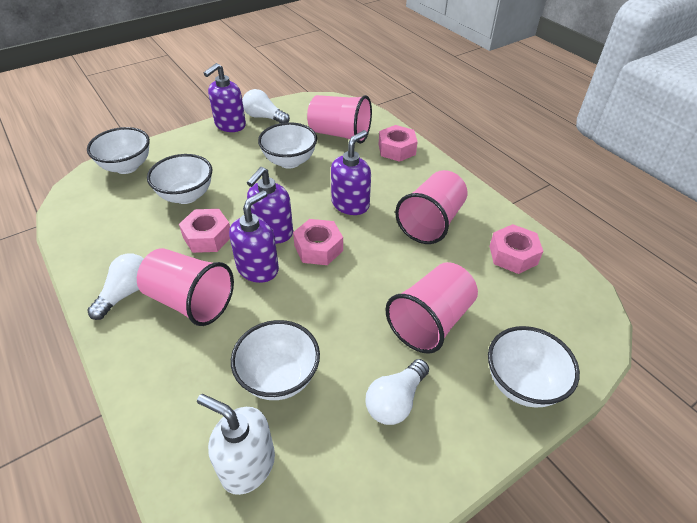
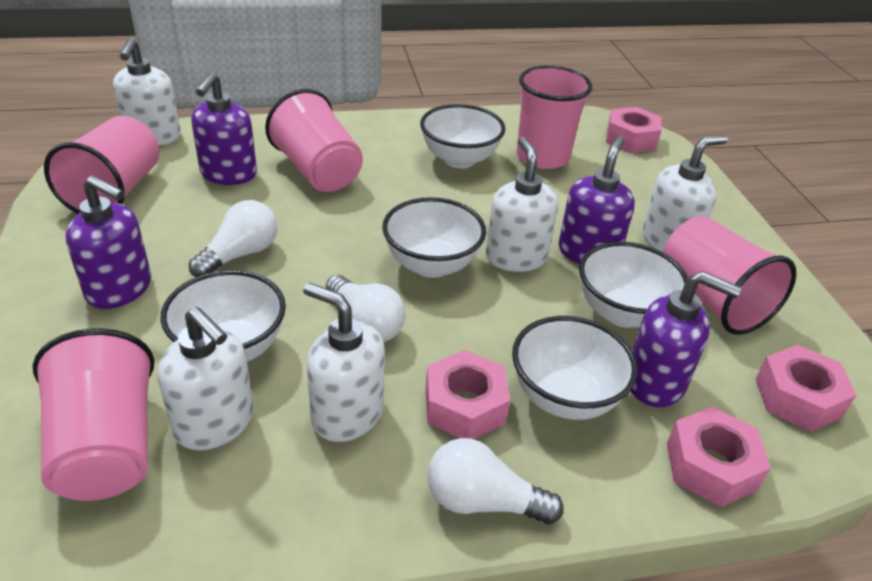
pink cup: 4 -> 5
white soap dispenser: 1 -> 5

